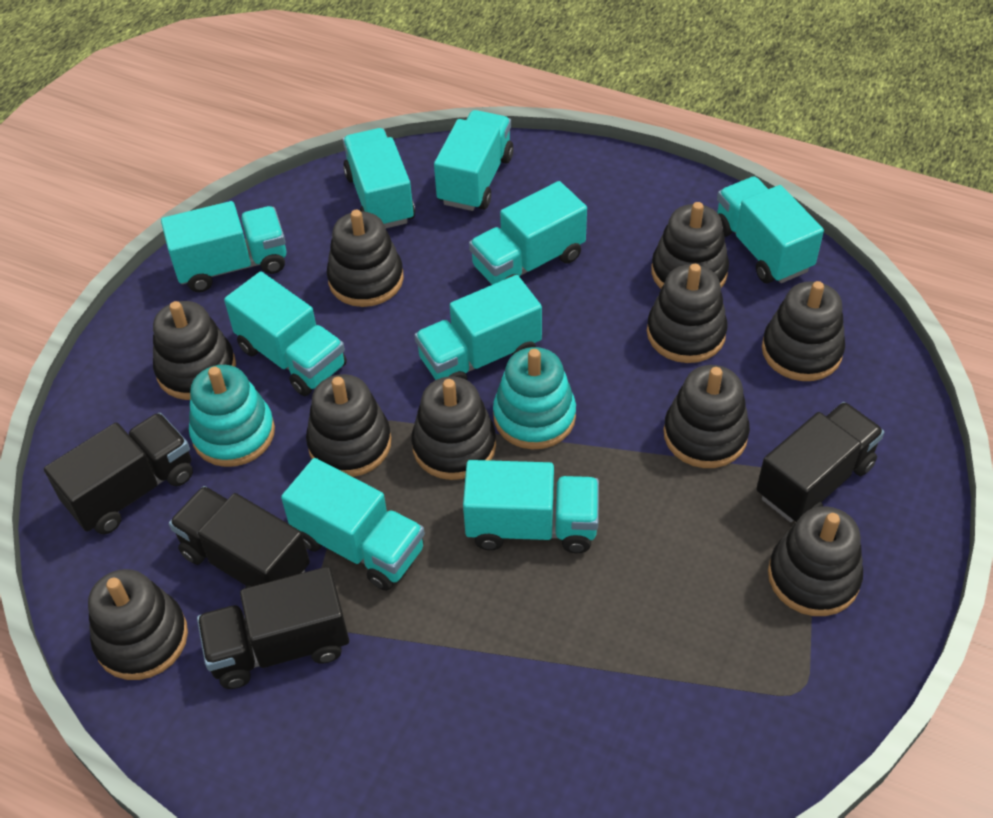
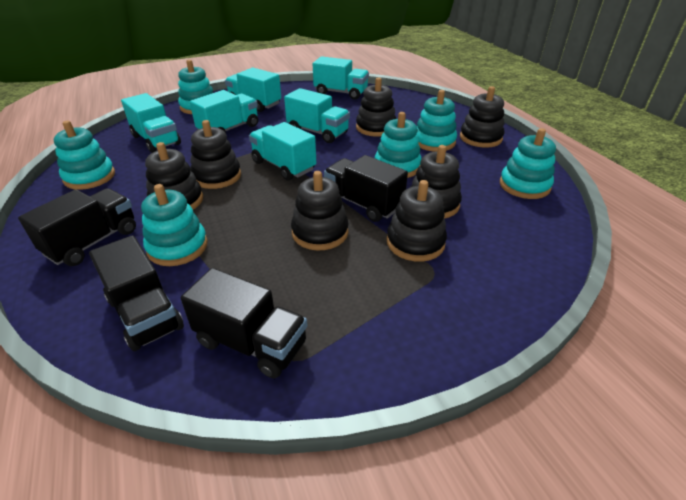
black stacking toy: 10 -> 7
turquoise stacking toy: 2 -> 6
turquoise truck: 9 -> 6

